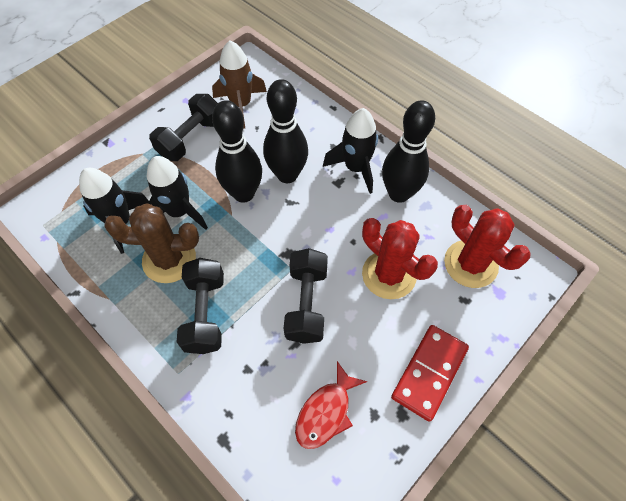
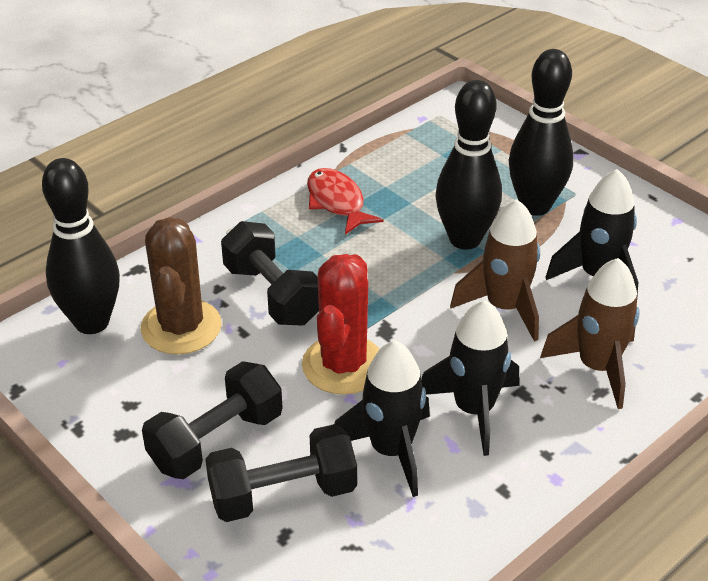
brown rocket: 1 -> 2
red cactus: 2 -> 1
red domino: 1 -> 0

